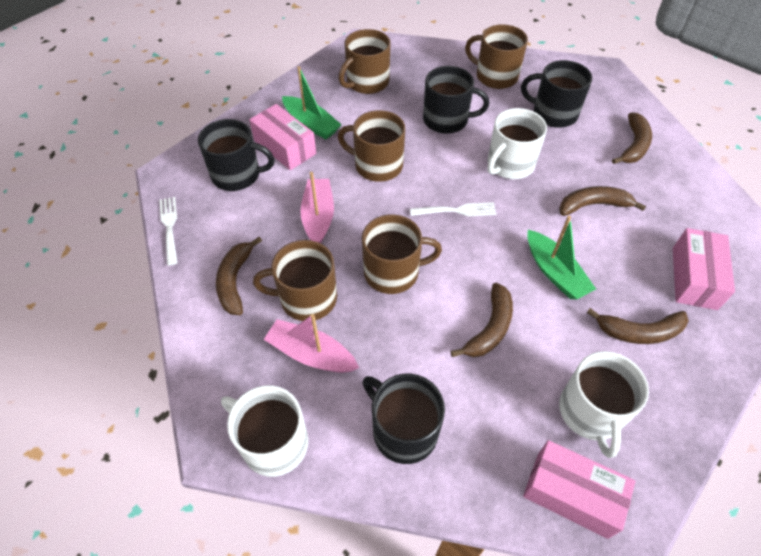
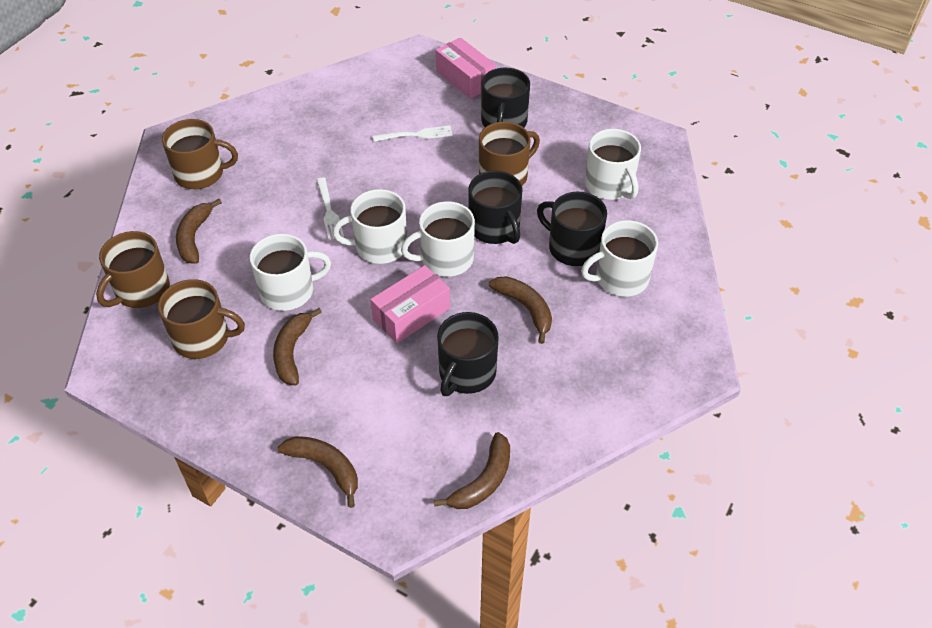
brown mug: 5 -> 4
green boat: 2 -> 0
pink boat: 2 -> 0
pink box: 3 -> 2
white mug: 3 -> 5

